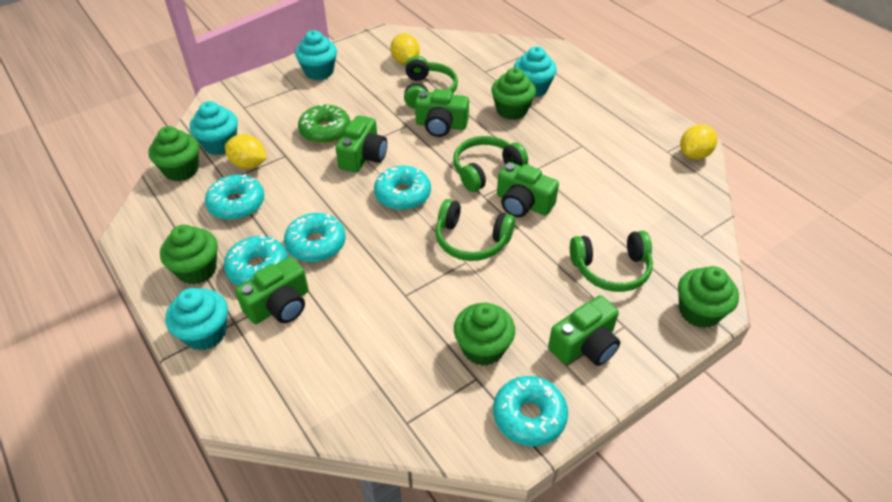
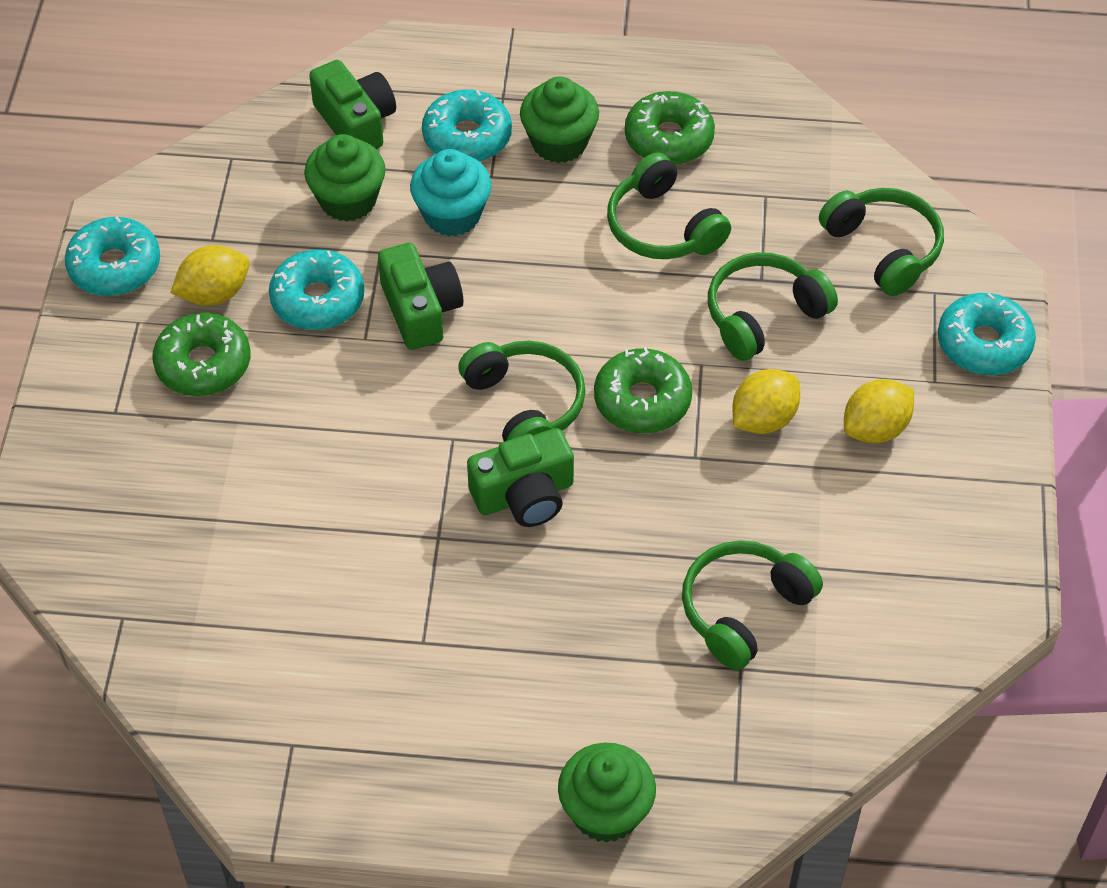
green camera: 5 -> 3
green cupcake: 5 -> 3
green donut: 1 -> 3
green headphones: 4 -> 5
turquoise cupcake: 4 -> 1
turquoise donut: 5 -> 4

